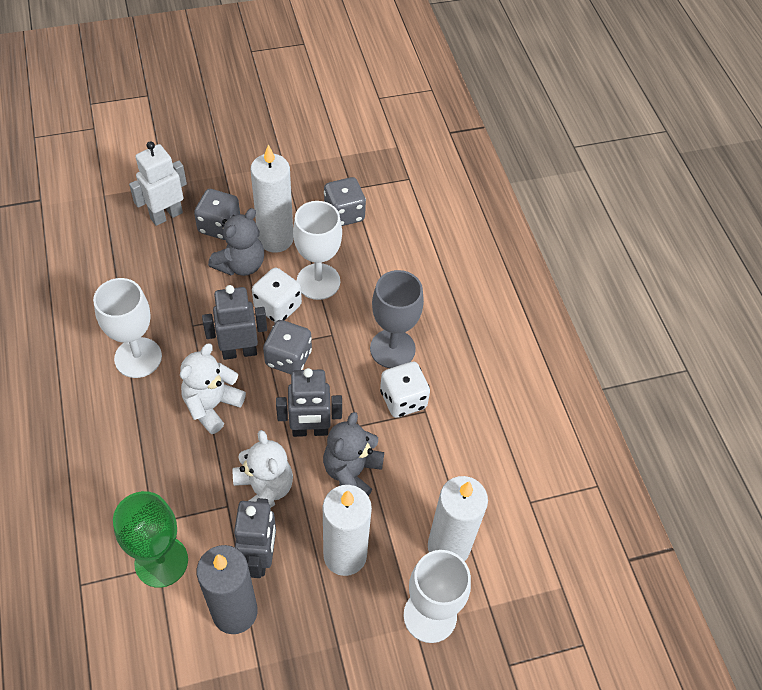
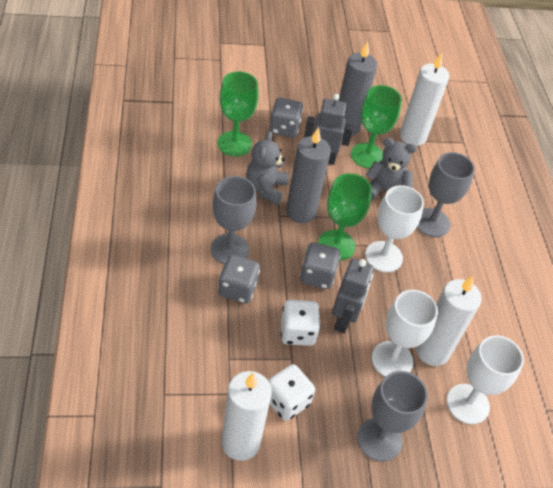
green goblet: 1 -> 3
grey candle: 1 -> 2
grey goblet: 1 -> 3
grey robot: 3 -> 2
white robot: 1 -> 0
white teddy bear: 2 -> 0

